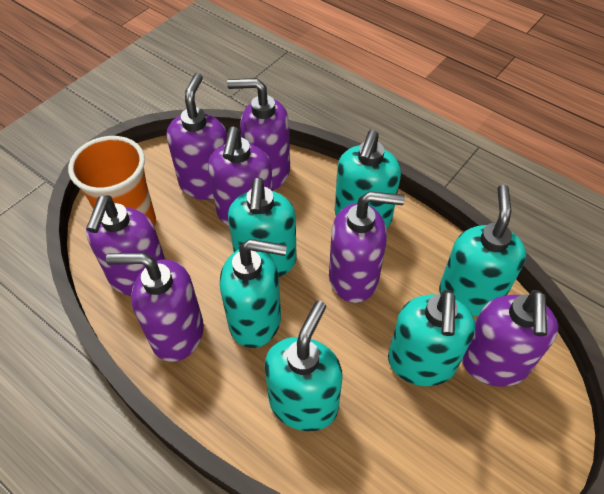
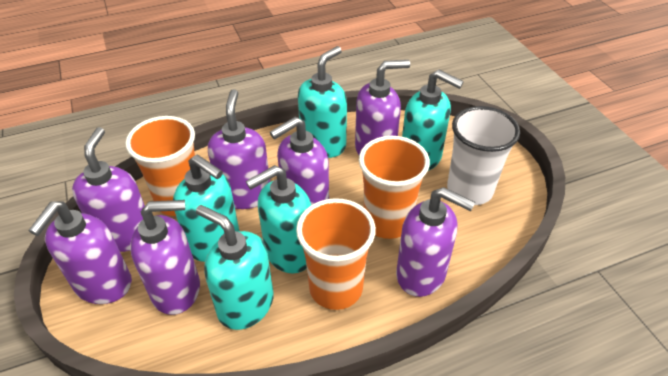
orange cup: 1 -> 3
turquoise soap dispenser: 6 -> 5
white cup: 0 -> 1

